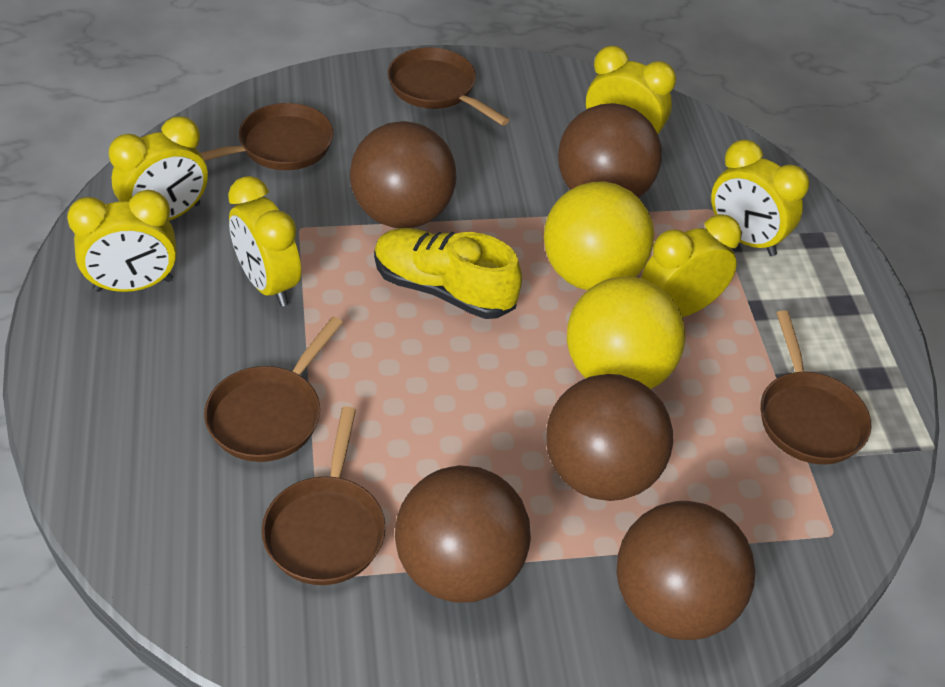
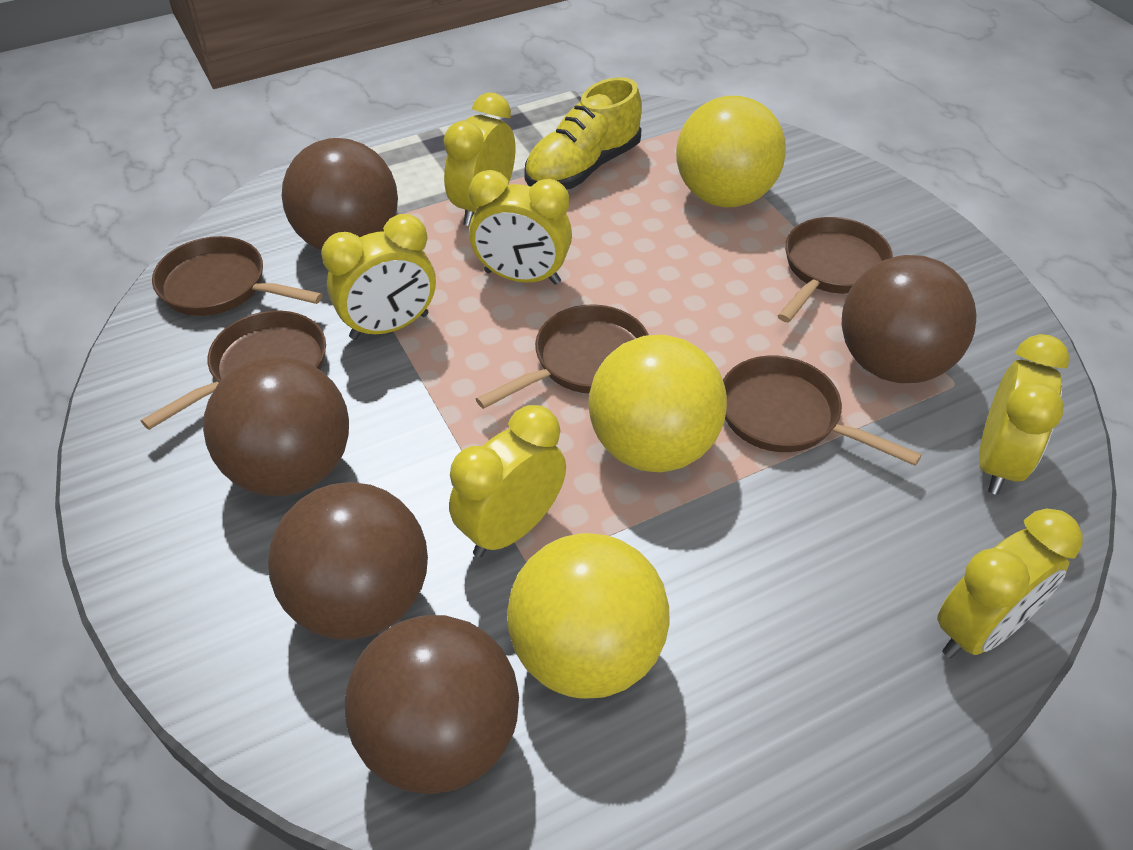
yellow ball: 2 -> 3

